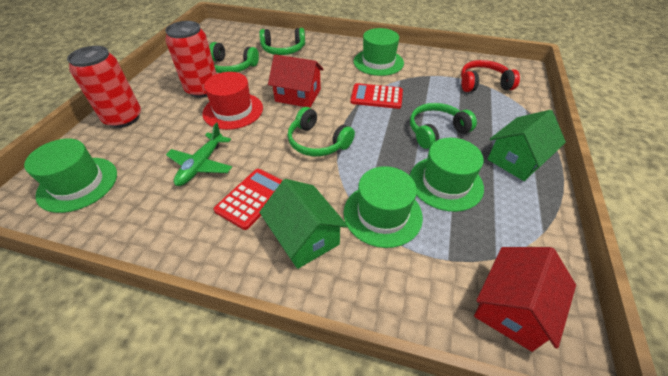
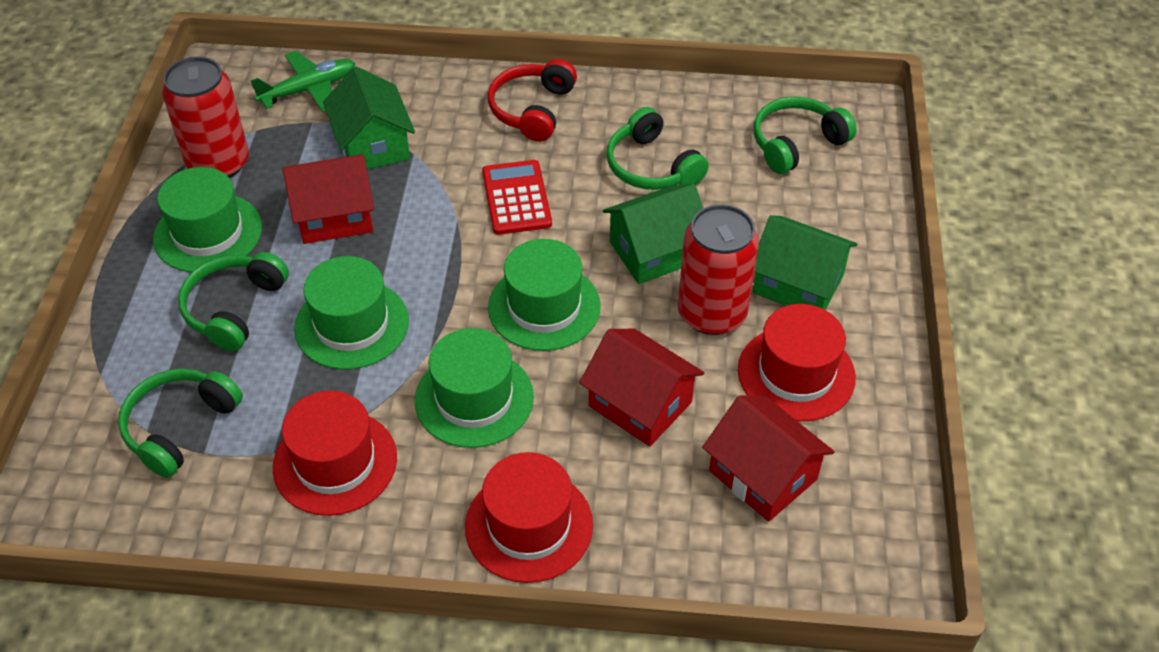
green house: 2 -> 3
red calculator: 2 -> 1
red hat: 1 -> 3
red house: 2 -> 3

